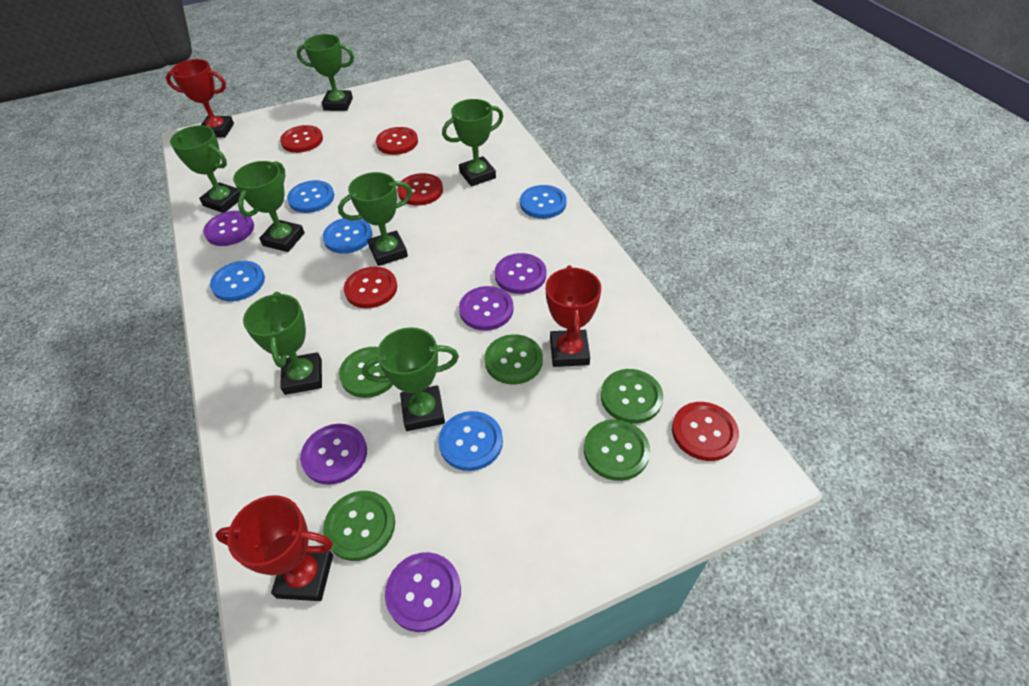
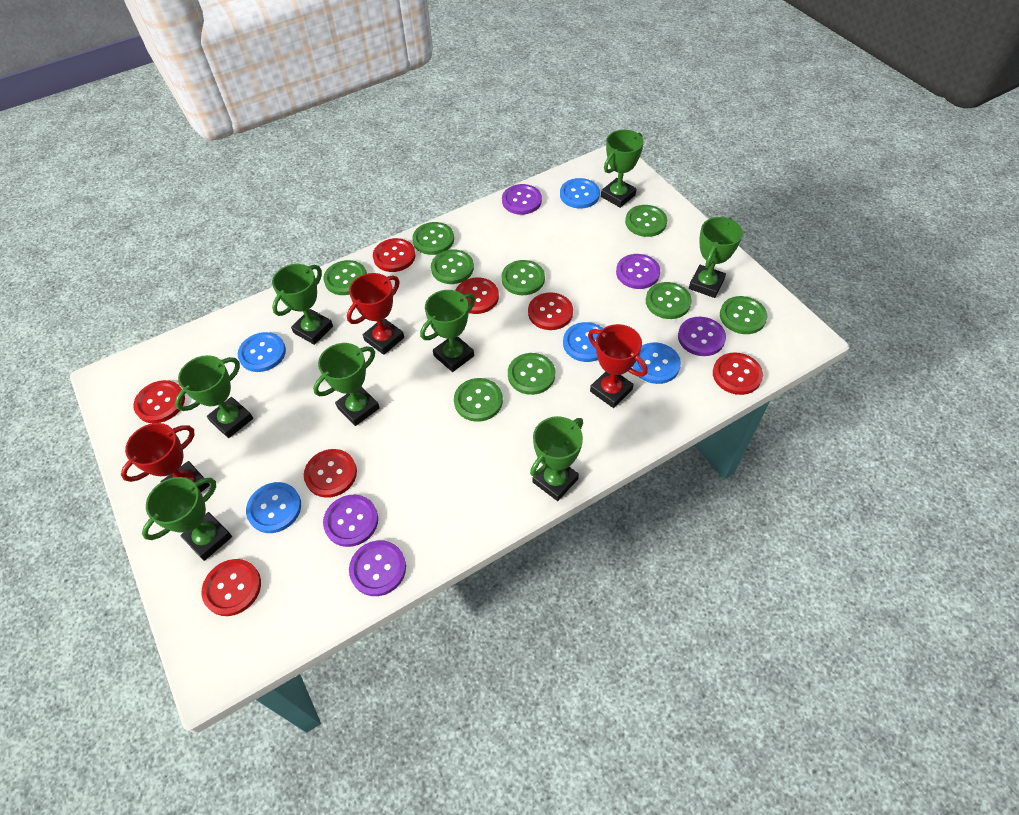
green button: 5 -> 9
green trophy: 7 -> 8
red button: 5 -> 7

